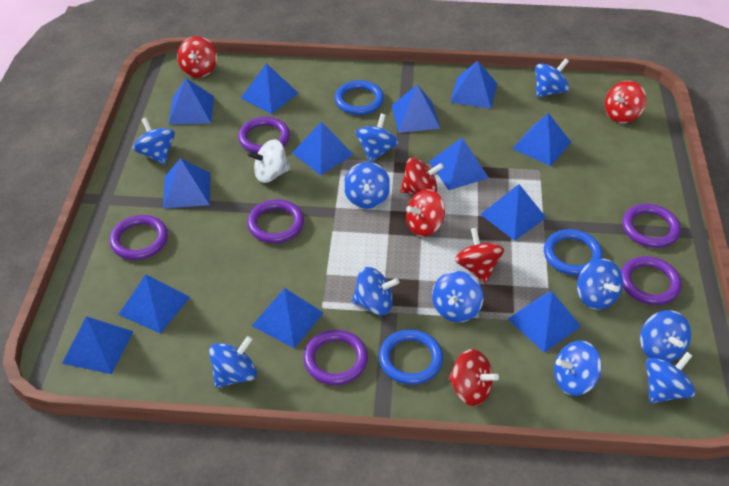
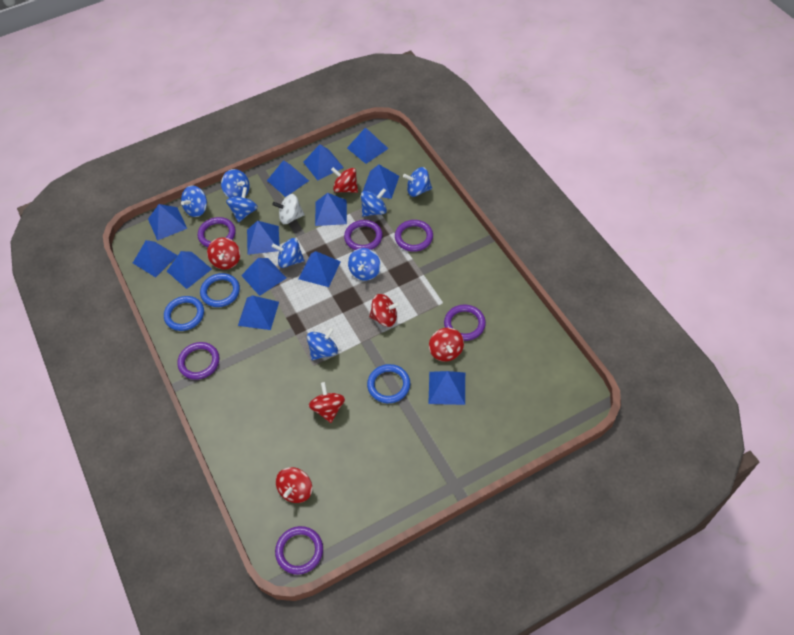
blue spinning top: 11 -> 8

